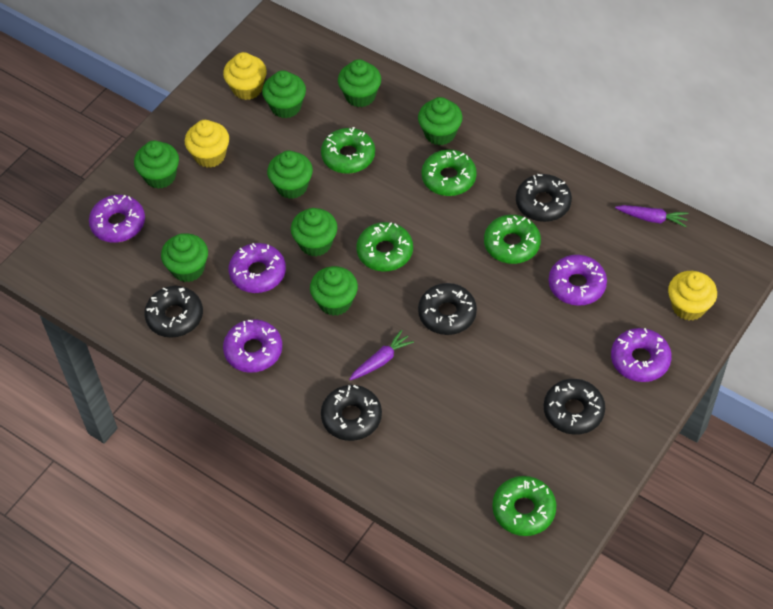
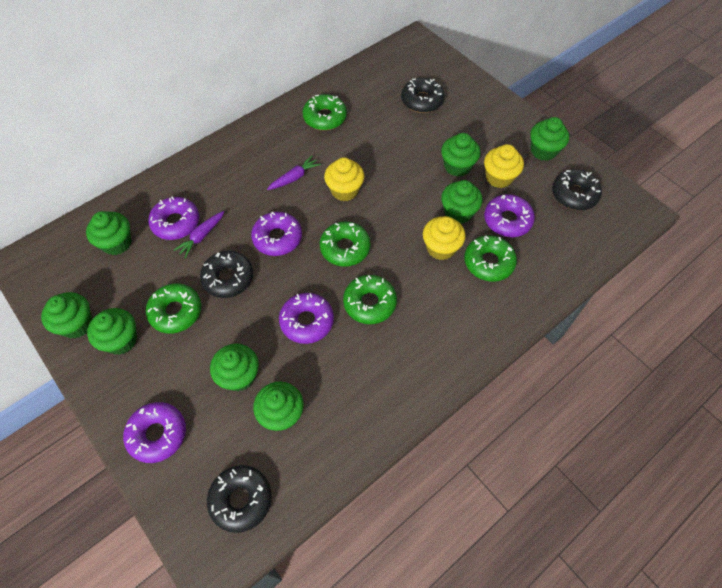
black donut: 5 -> 4

